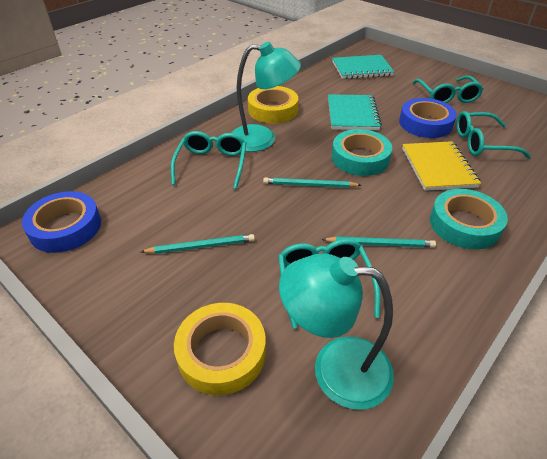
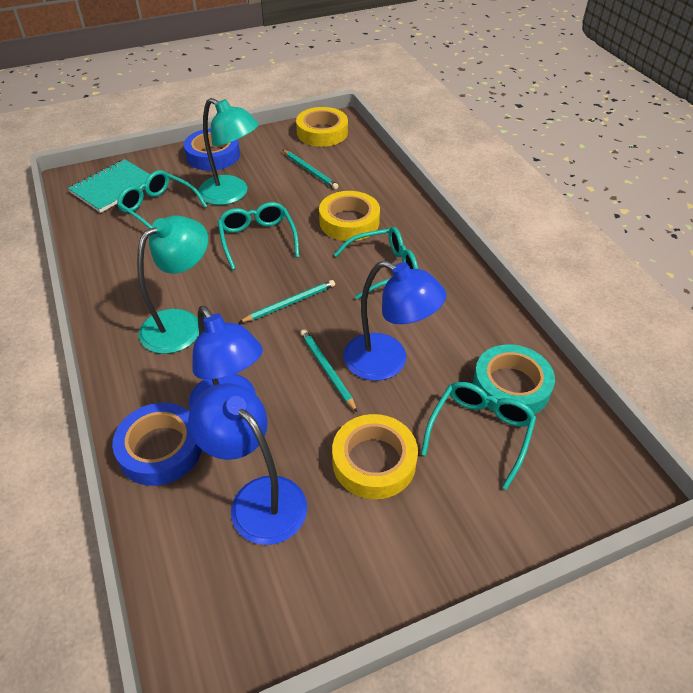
blue lamp: 0 -> 3
turquoise notebook: 2 -> 1
turquoise tape: 2 -> 1
yellow notebook: 1 -> 0
yellow tape: 2 -> 3

